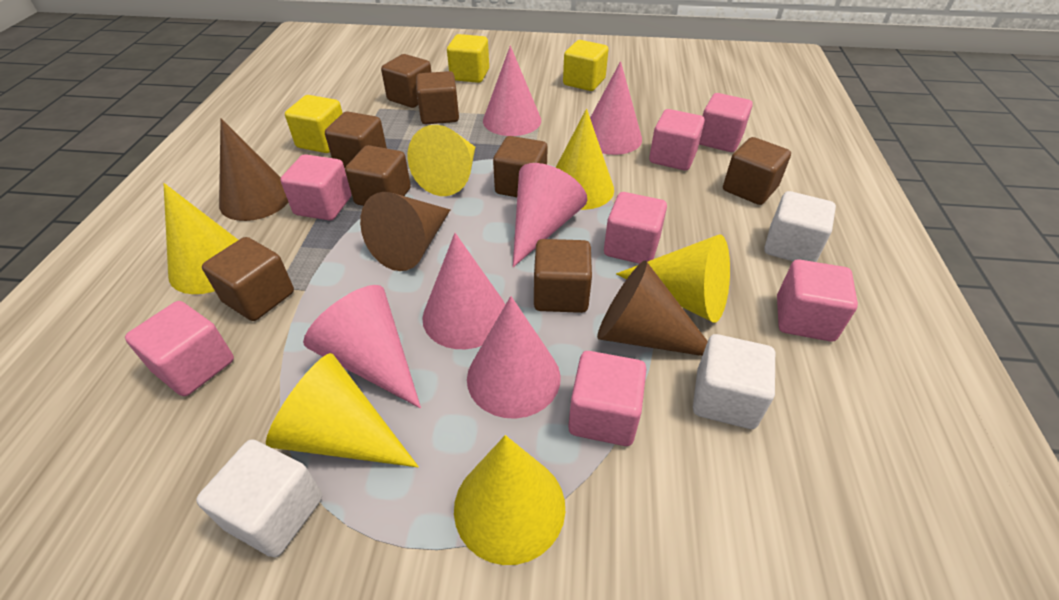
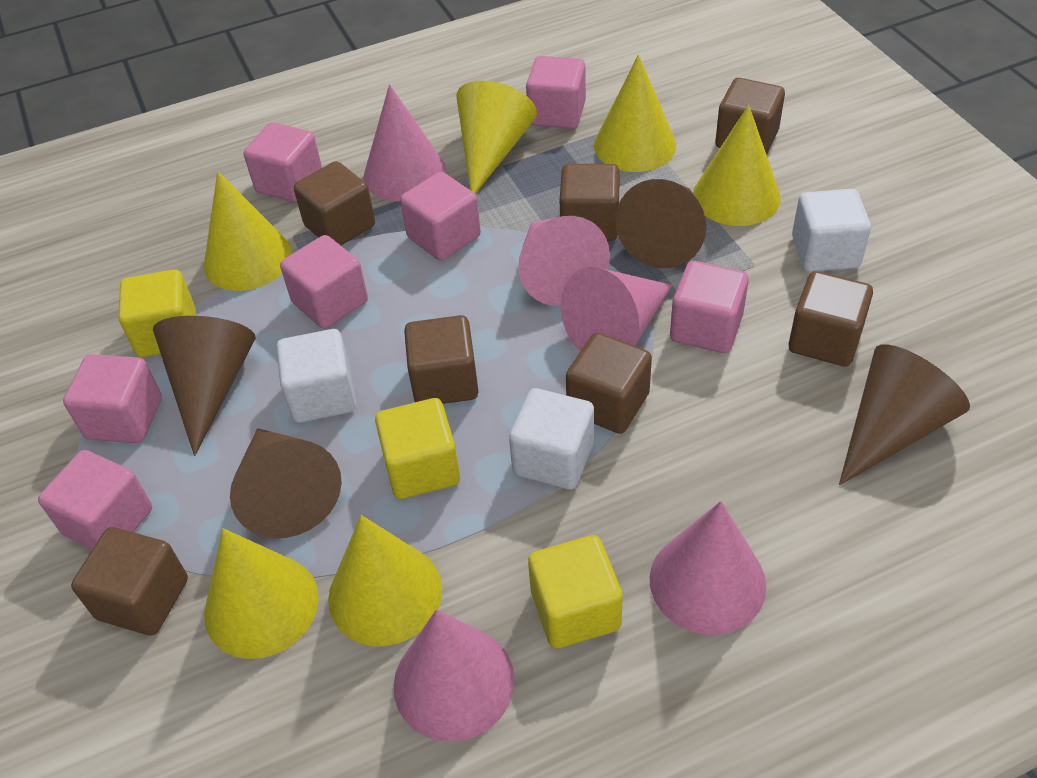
brown cone: 3 -> 4
brown cube: 8 -> 7
pink cone: 6 -> 5

